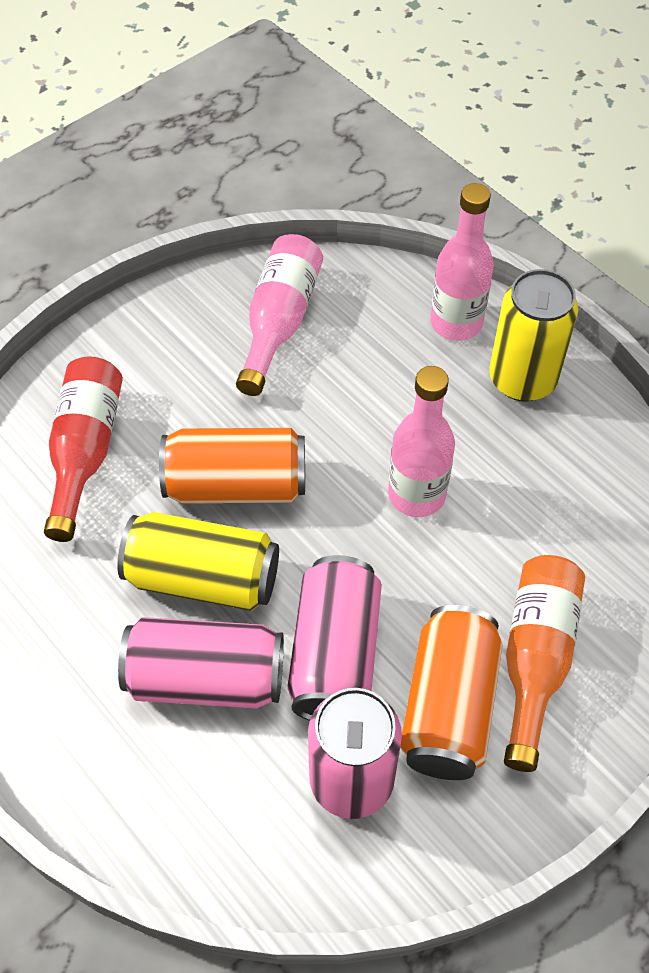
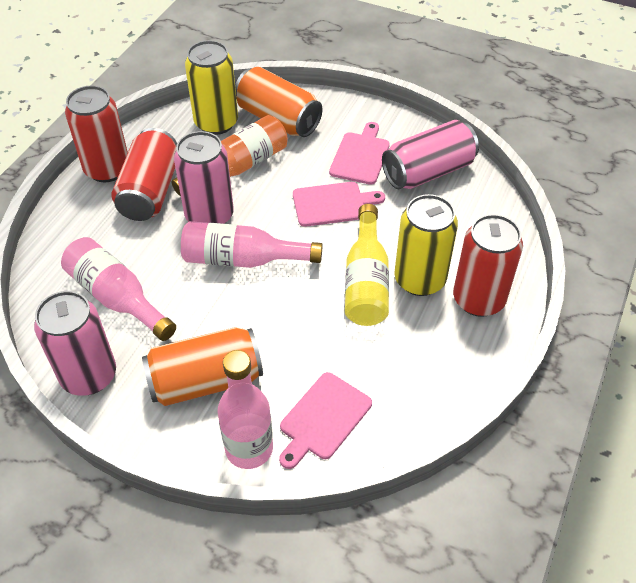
pink cutting board: 0 -> 3
red bottle: 1 -> 0
red can: 0 -> 3
yellow bottle: 0 -> 1

